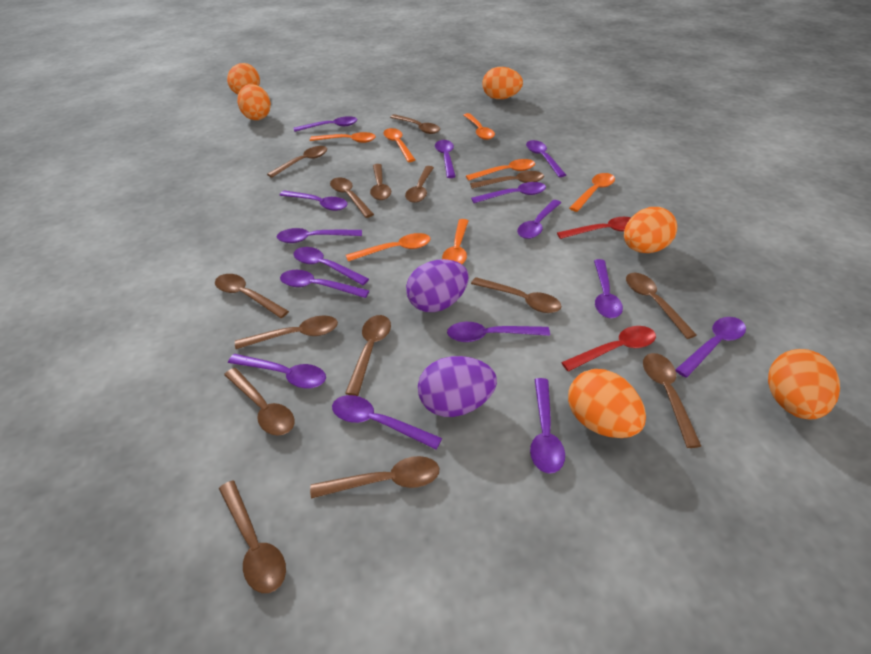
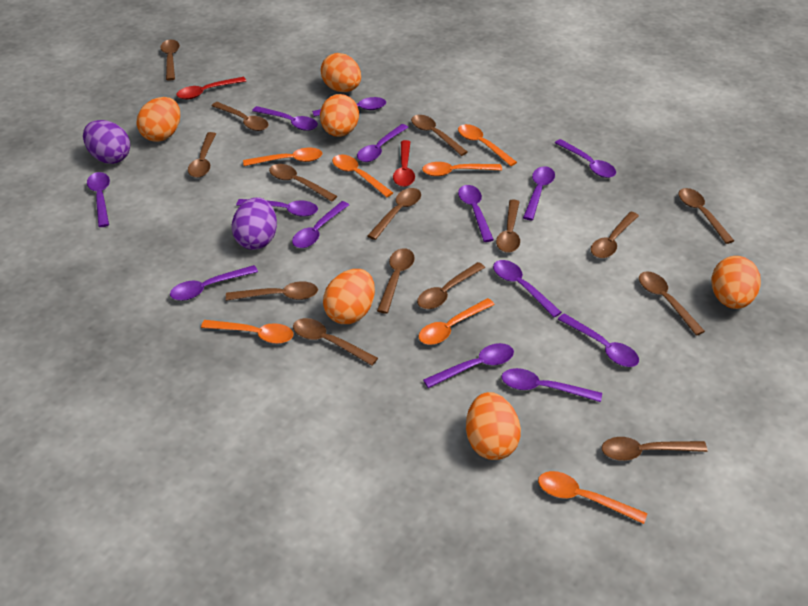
purple spoon: 15 -> 14

